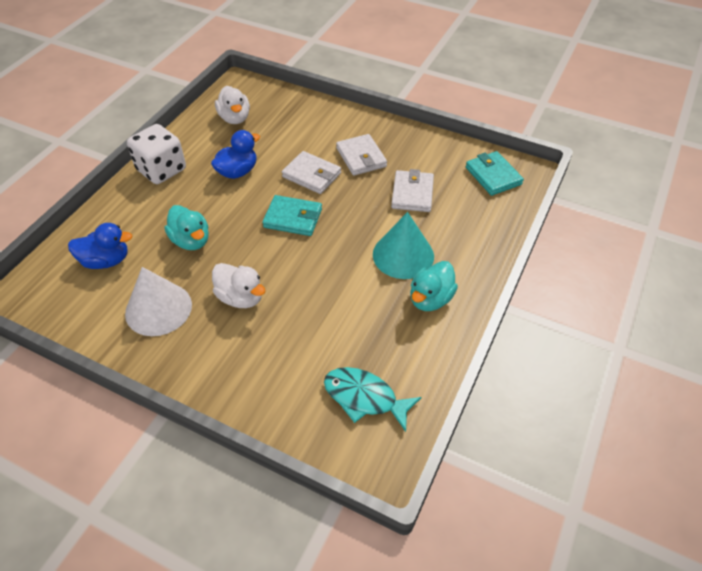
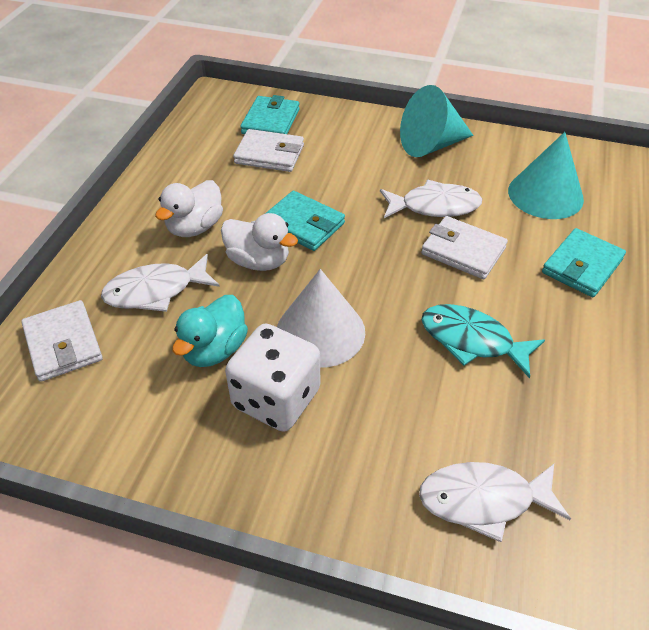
blue duck: 2 -> 0
turquoise cone: 1 -> 2
turquoise duck: 2 -> 1
turquoise wallet: 2 -> 3
white fish: 0 -> 3

